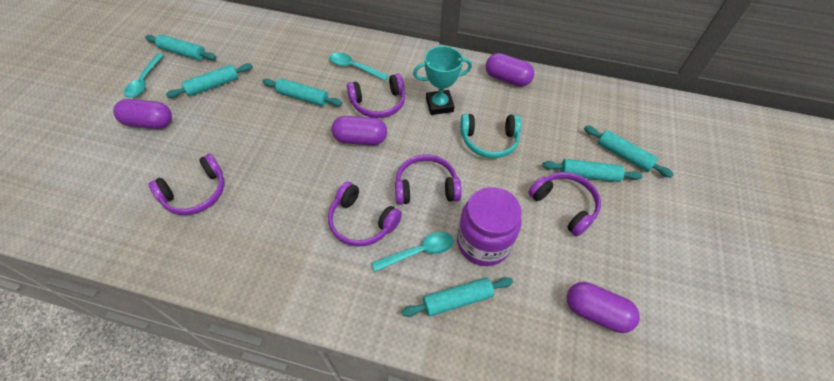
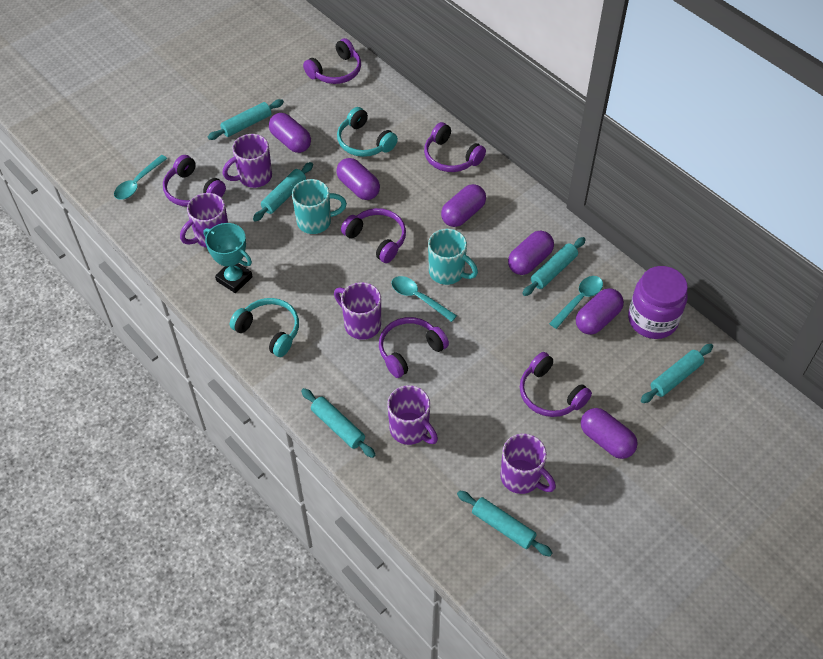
purple capsule: 4 -> 6
purple headphones: 5 -> 6
purple mug: 0 -> 5
turquoise headphones: 1 -> 2
turquoise mug: 0 -> 2

